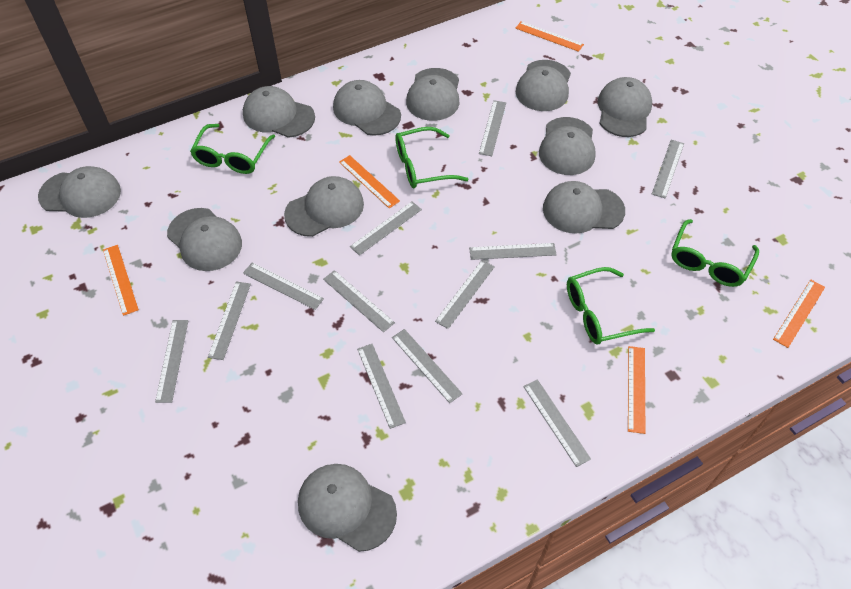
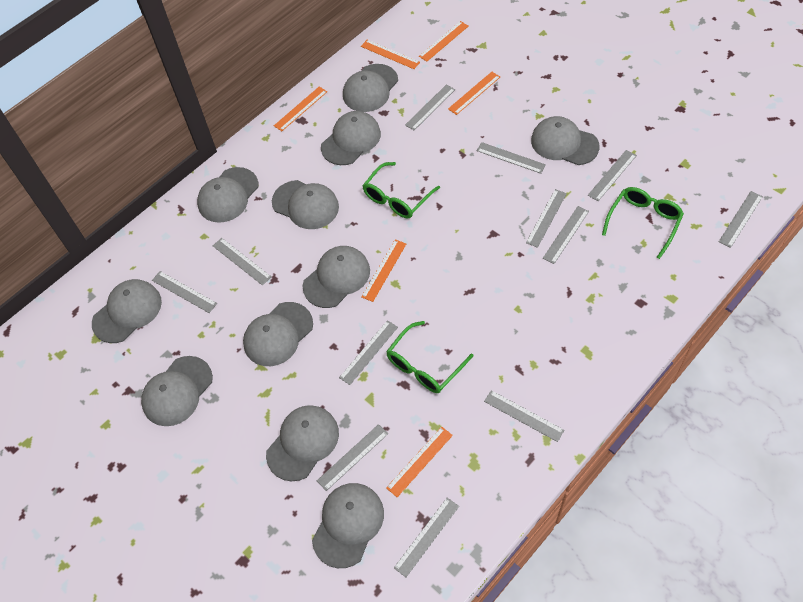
green glasses: 4 -> 3
orange ruler: 5 -> 6

